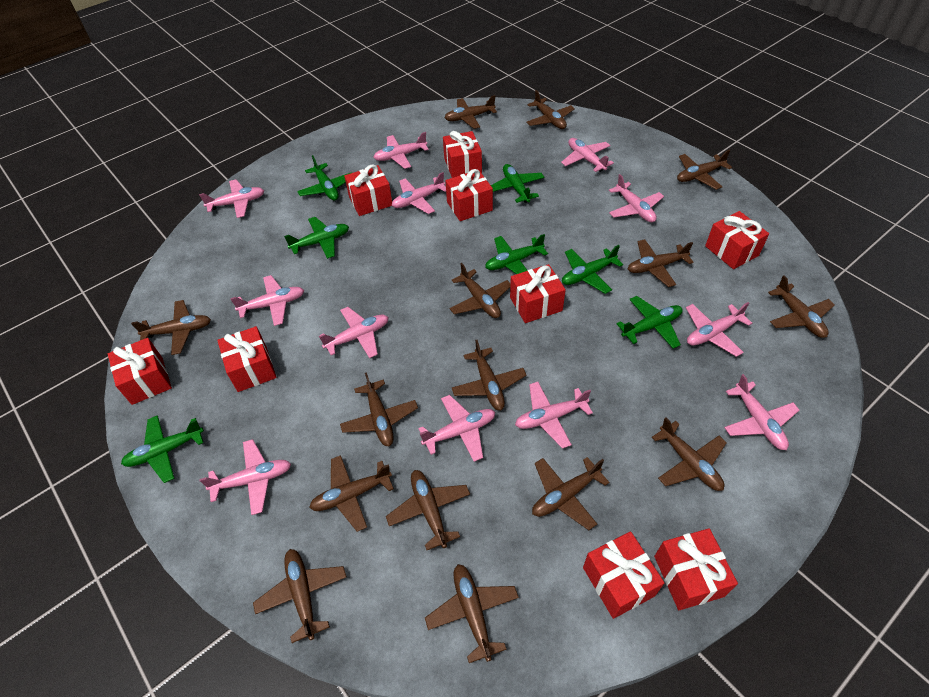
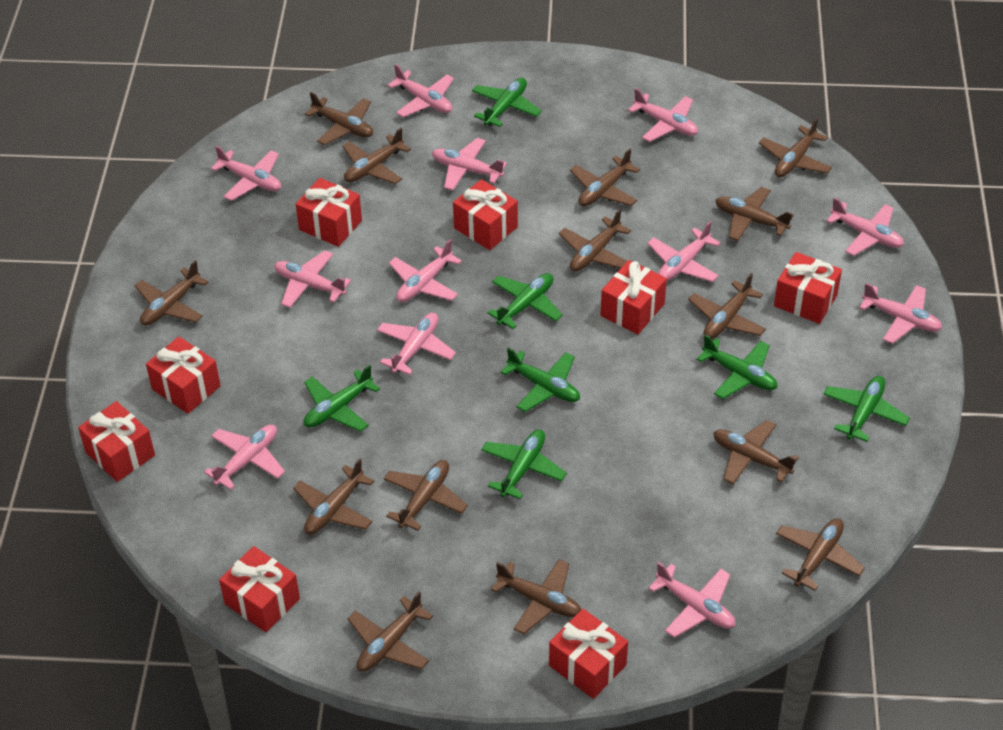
brown plane: 15 -> 14
red gift: 9 -> 8

